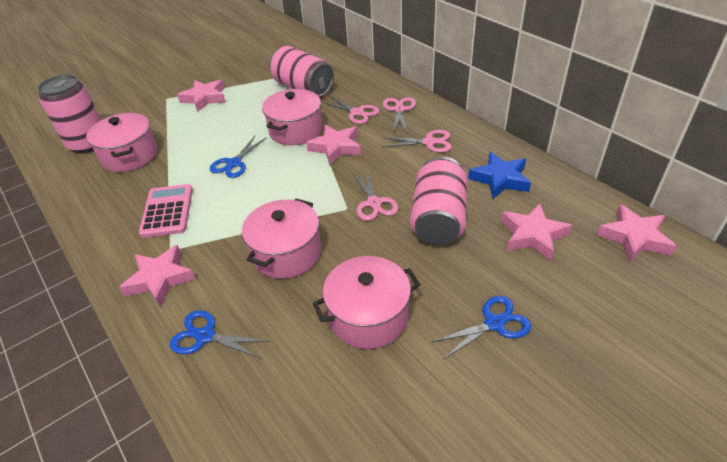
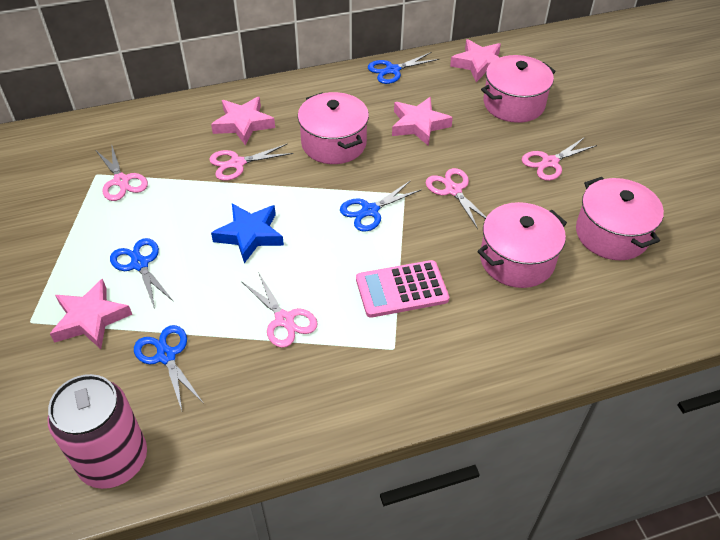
blue scissors: 3 -> 4
pink can: 3 -> 1
pink scissors: 4 -> 5
pink star: 5 -> 4

